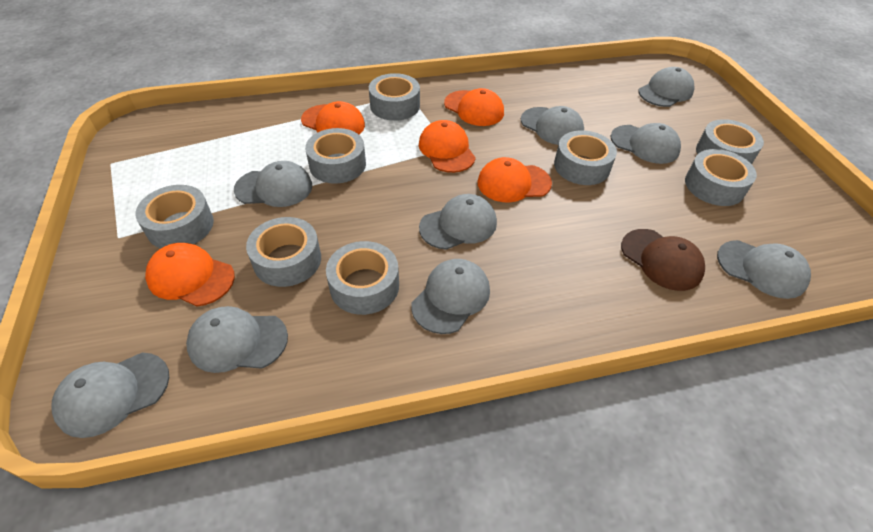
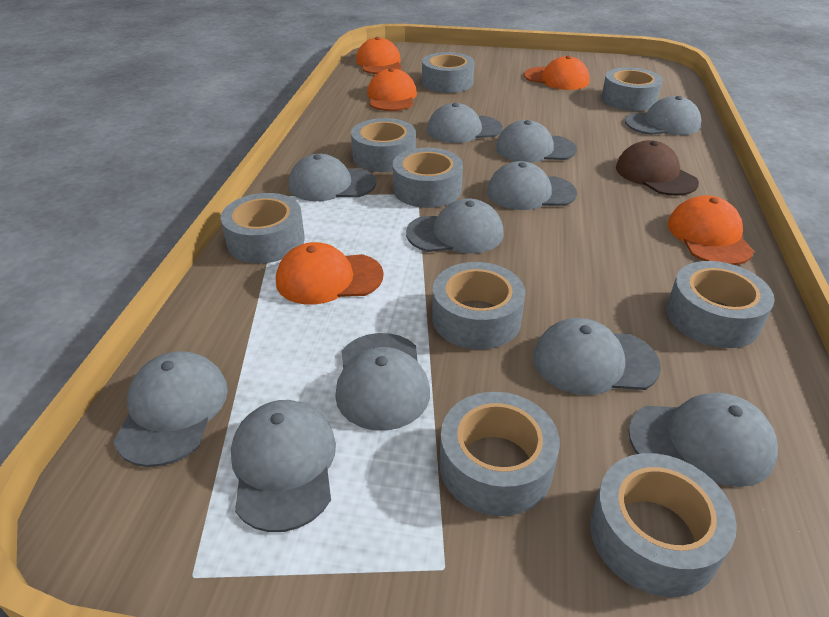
grey cap: 9 -> 11
grey tape: 8 -> 9

